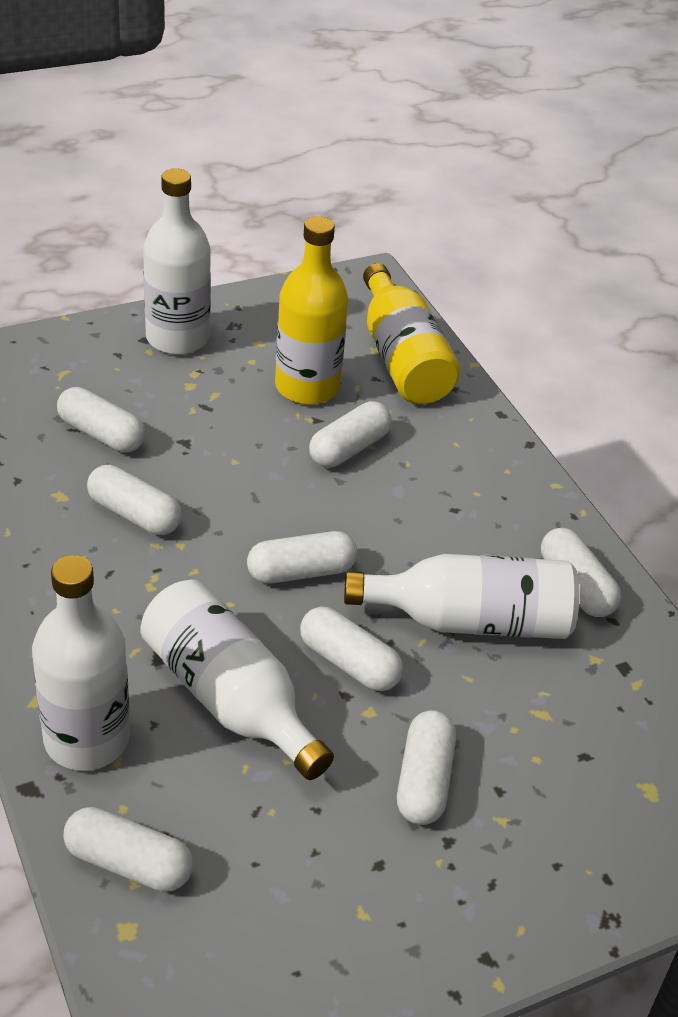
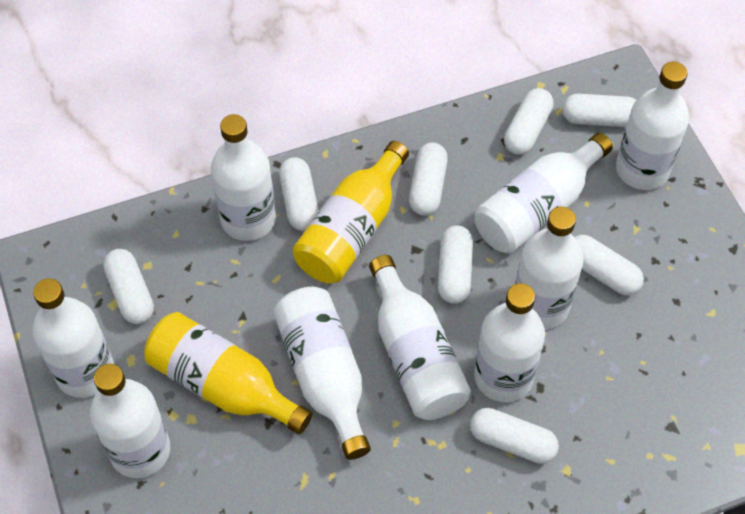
white bottle: 4 -> 9

